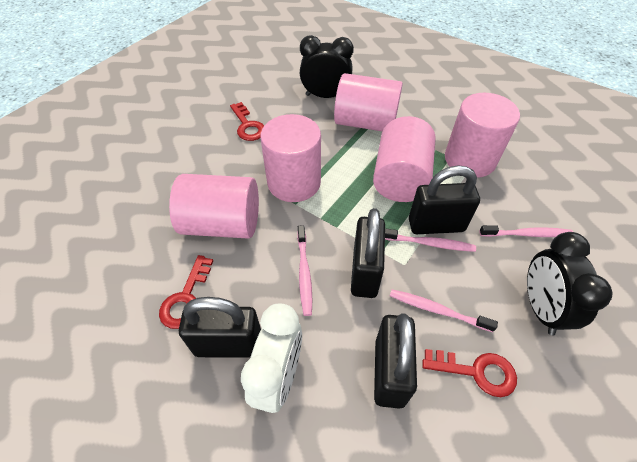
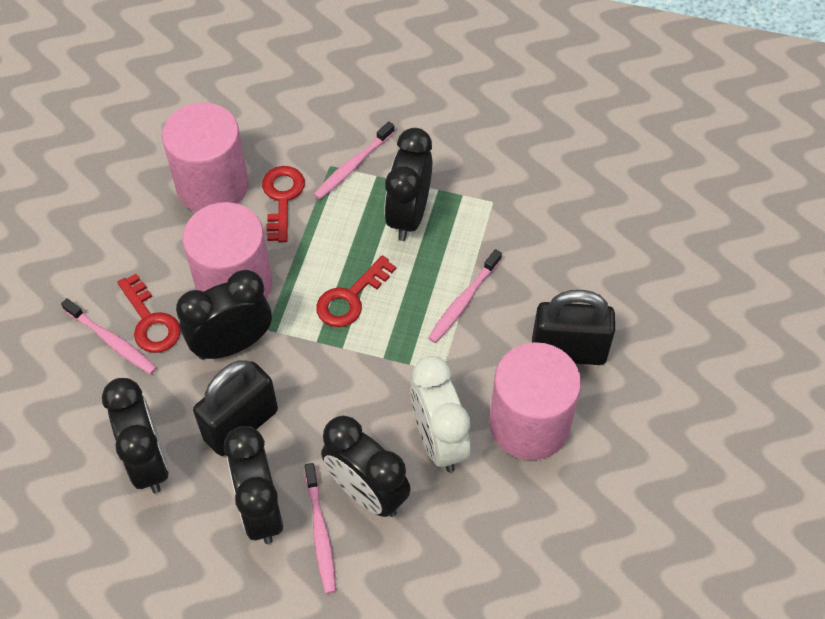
black clock: 2 -> 5
black padlock: 4 -> 2
pink cylinder: 5 -> 3

